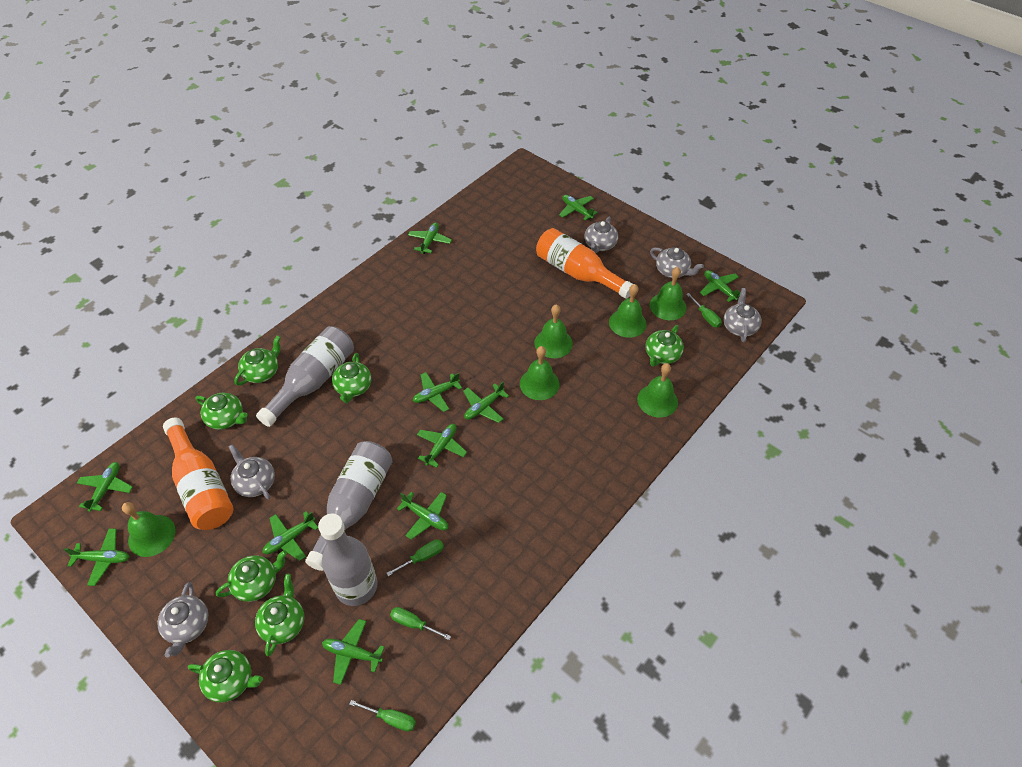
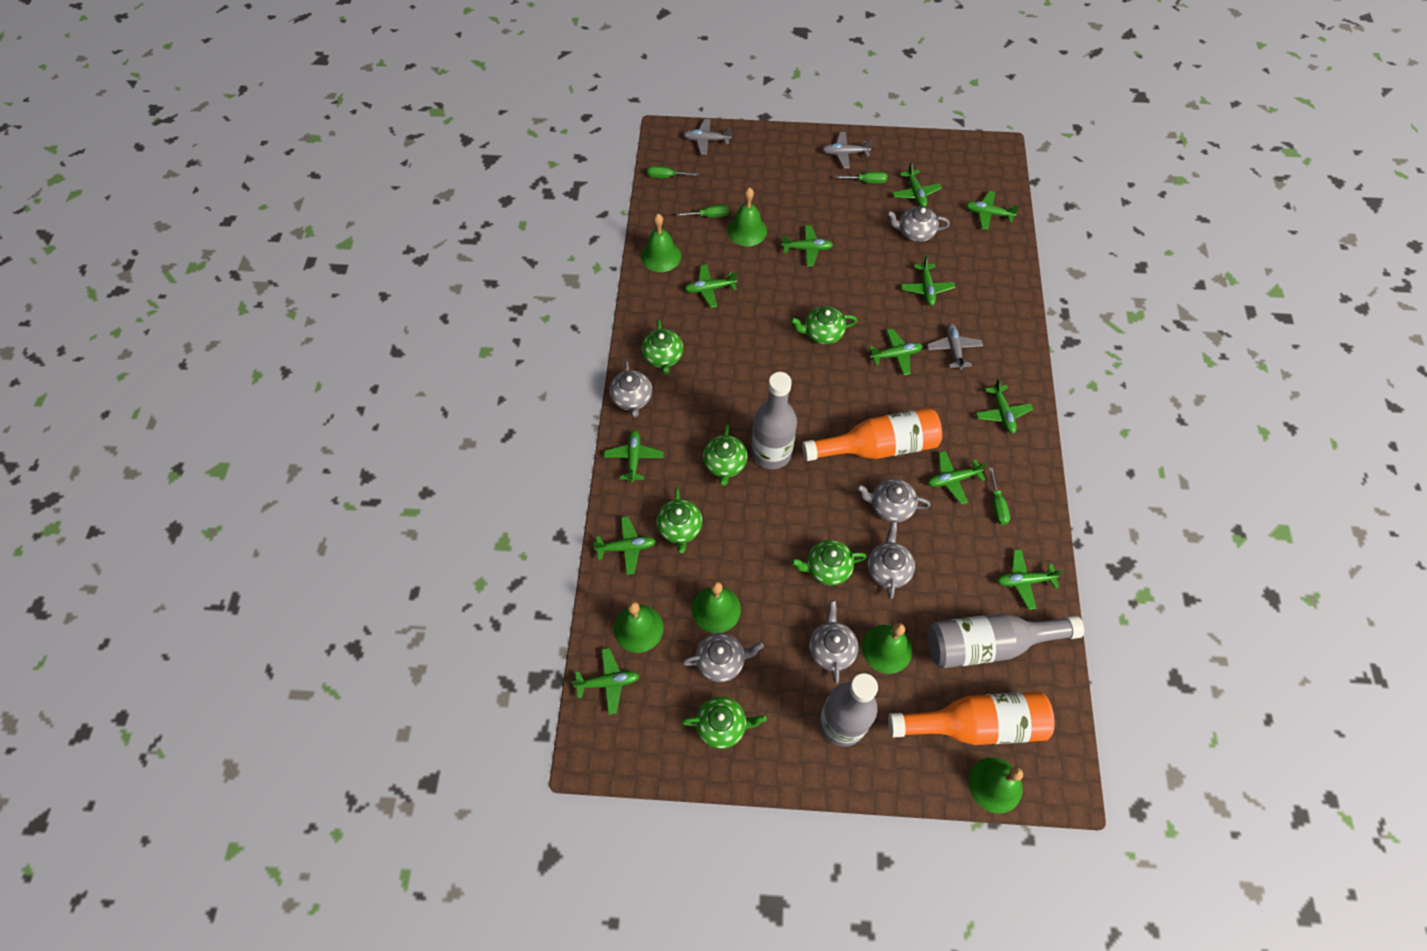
green plane: 11 -> 12
green teapot: 7 -> 6
grey plane: 0 -> 3
grey teapot: 5 -> 6

